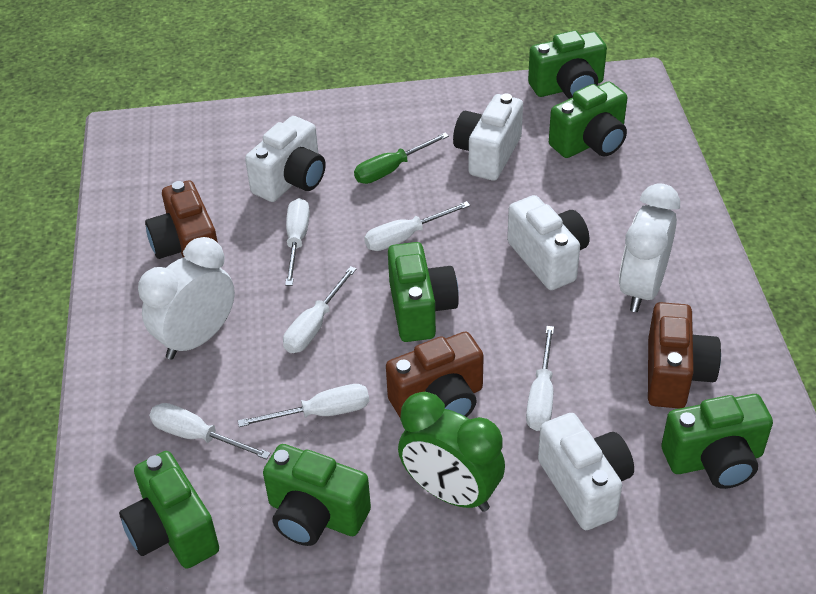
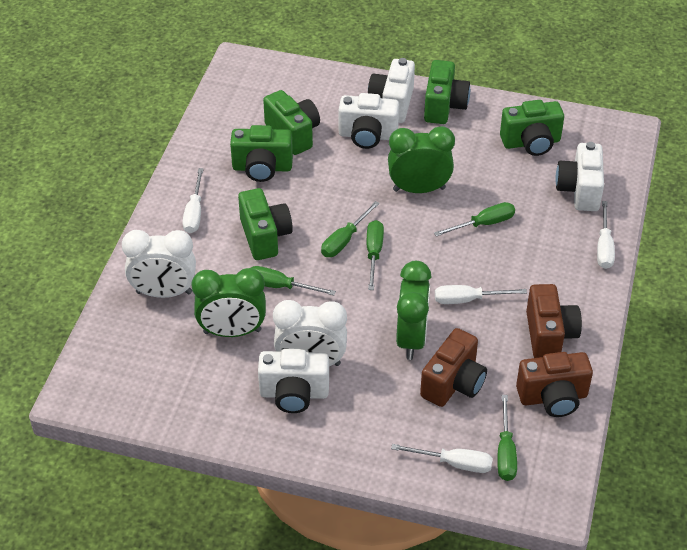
green camera: 6 -> 5
green clock: 1 -> 3
green screwdriver: 1 -> 5
white screwdriver: 6 -> 4

